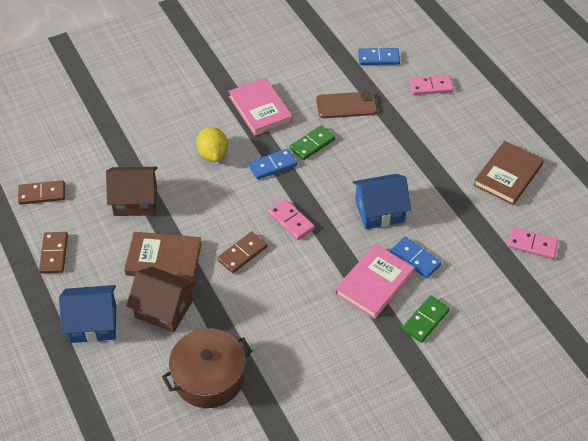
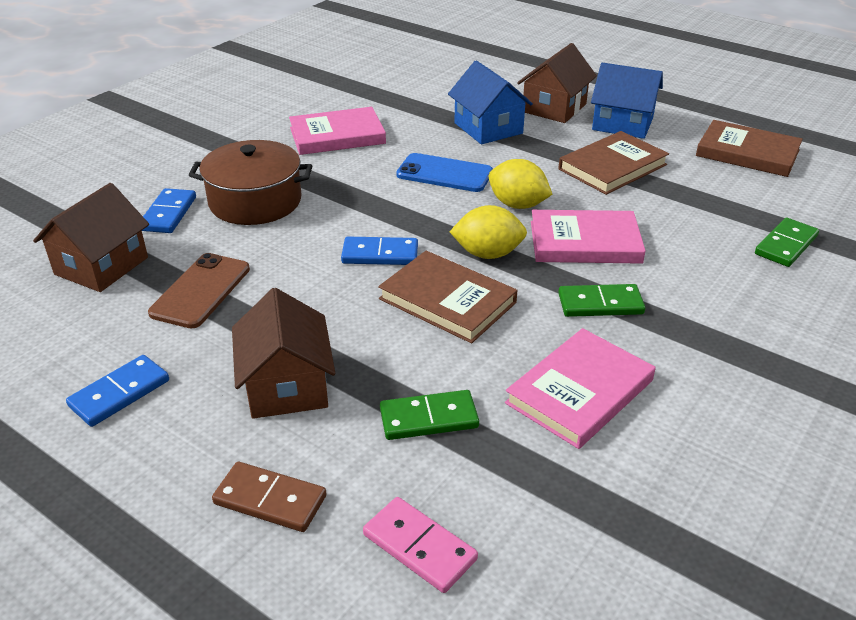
blue phone: 0 -> 1
brown book: 2 -> 3
brown domino: 3 -> 1
brown house: 2 -> 3
green domino: 2 -> 3
pink book: 2 -> 3
pink domino: 3 -> 1
yellow lemon: 1 -> 2

